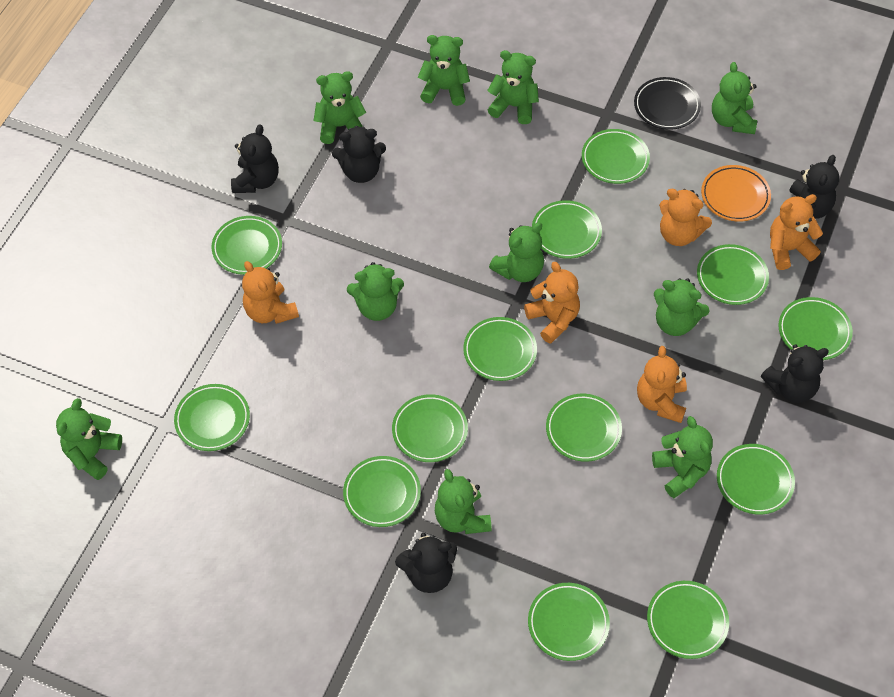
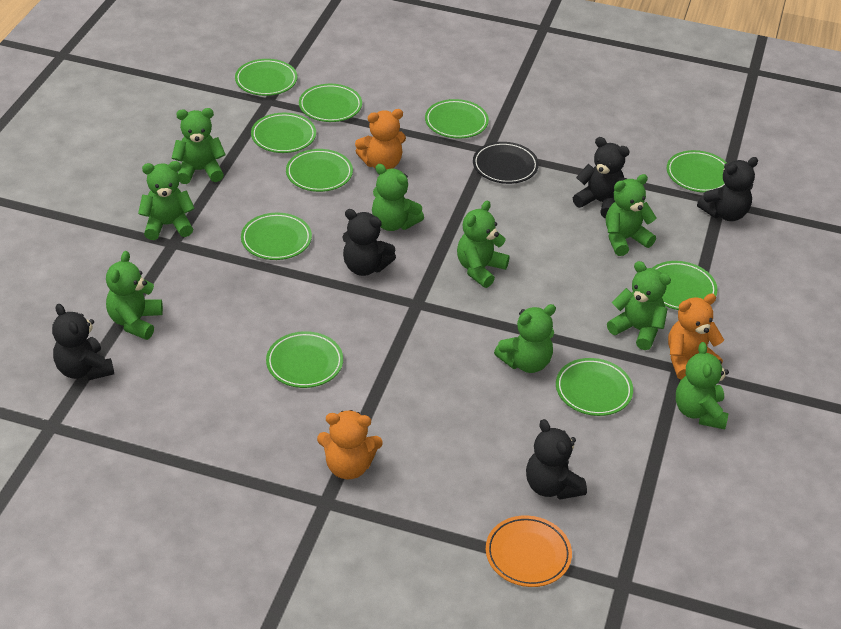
green plate: 13 -> 10
green teddy bear: 10 -> 9
orange teddy bear: 5 -> 3

